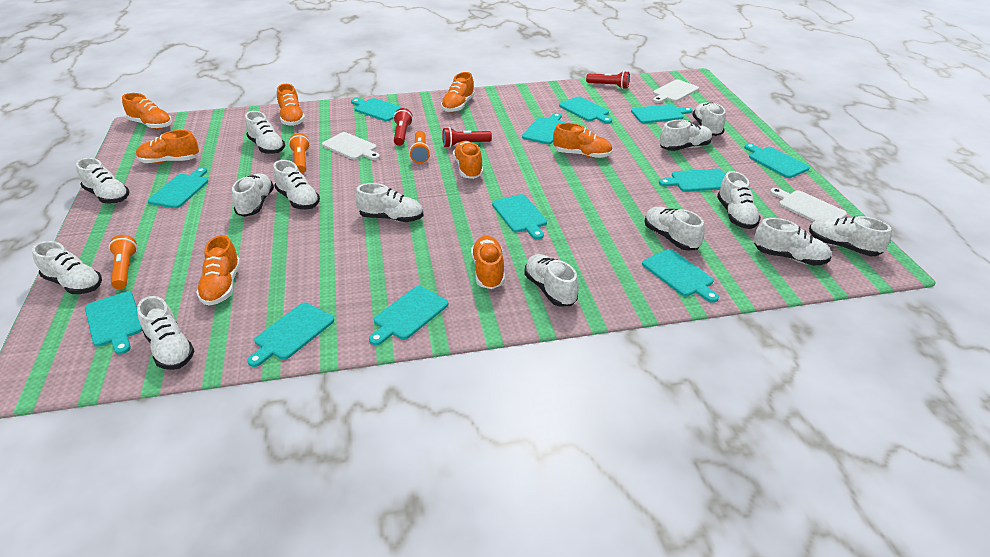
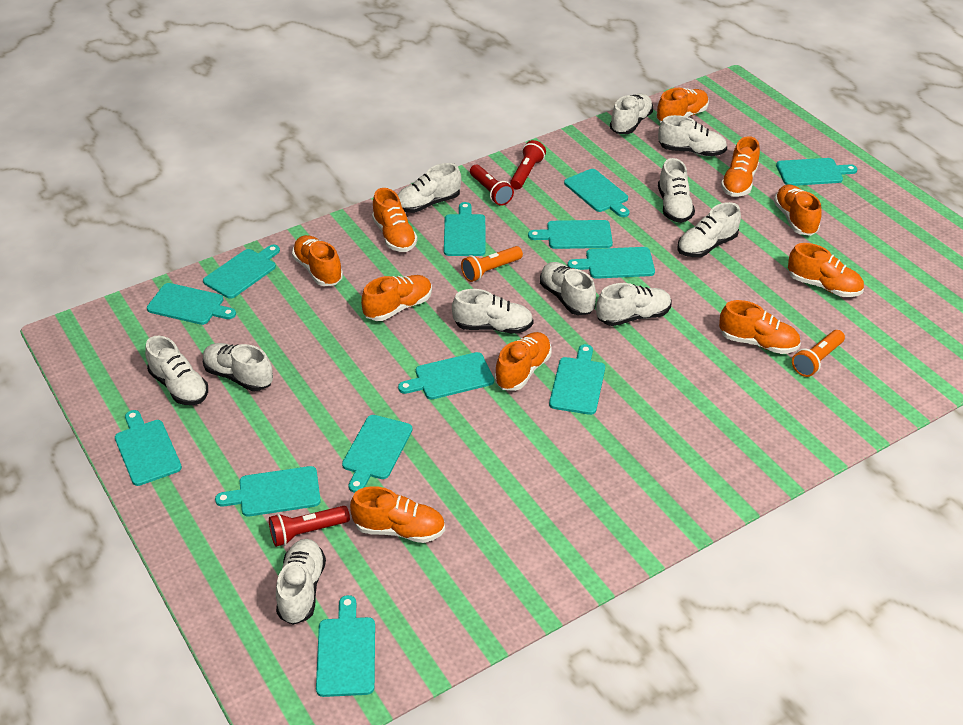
orange flashlight: 3 -> 2
orange shoe: 8 -> 10
turquoise cutting board: 12 -> 13
white cutting board: 3 -> 0
white shoe: 14 -> 11

